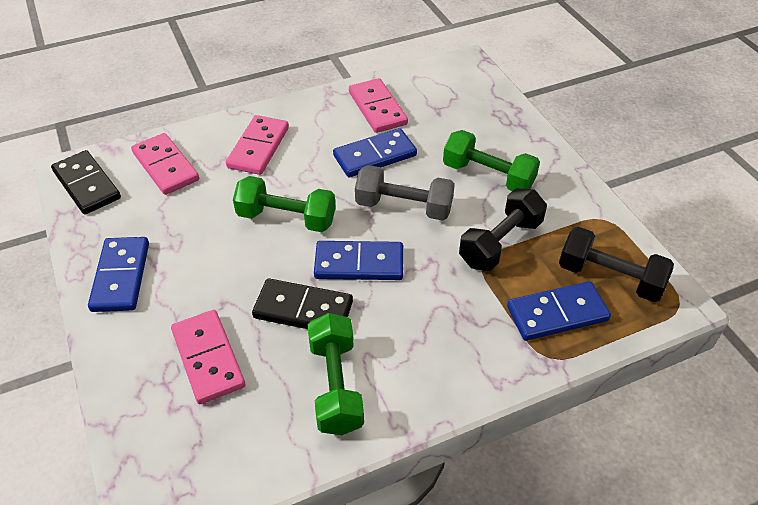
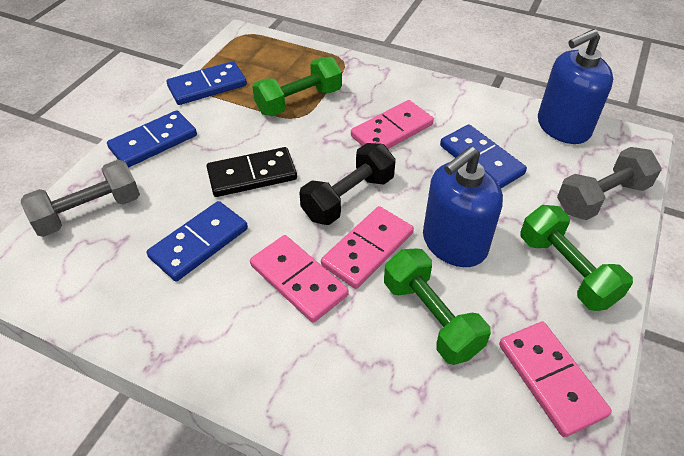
black domino: 2 -> 1
black dumbbell: 2 -> 1
blue soap dispenser: 0 -> 2
grey dumbbell: 1 -> 2

